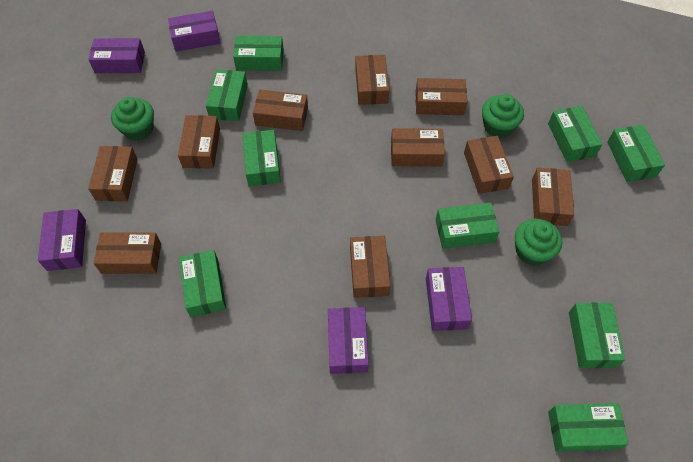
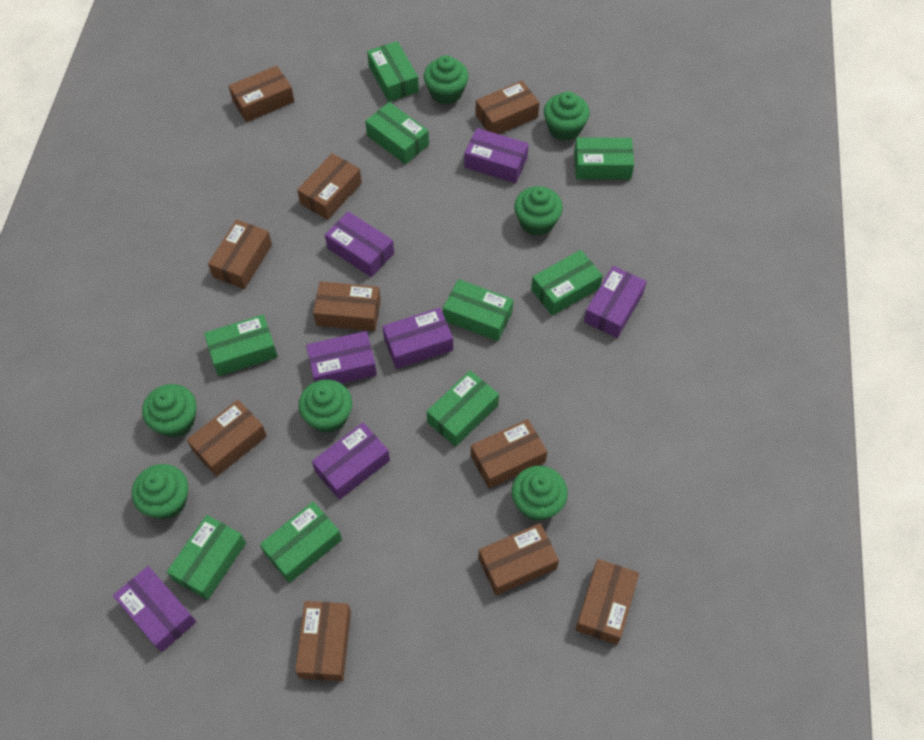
green cupcake: 3 -> 7
purple box: 5 -> 7

